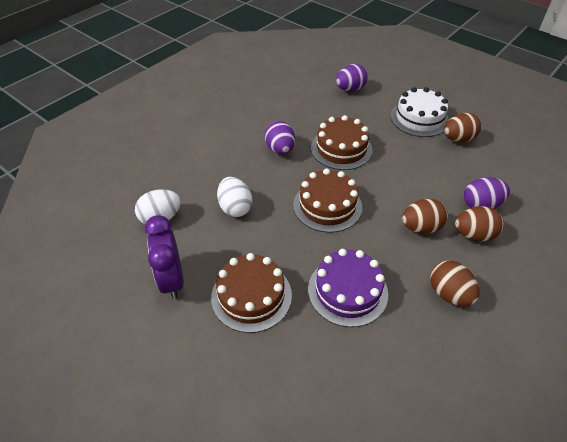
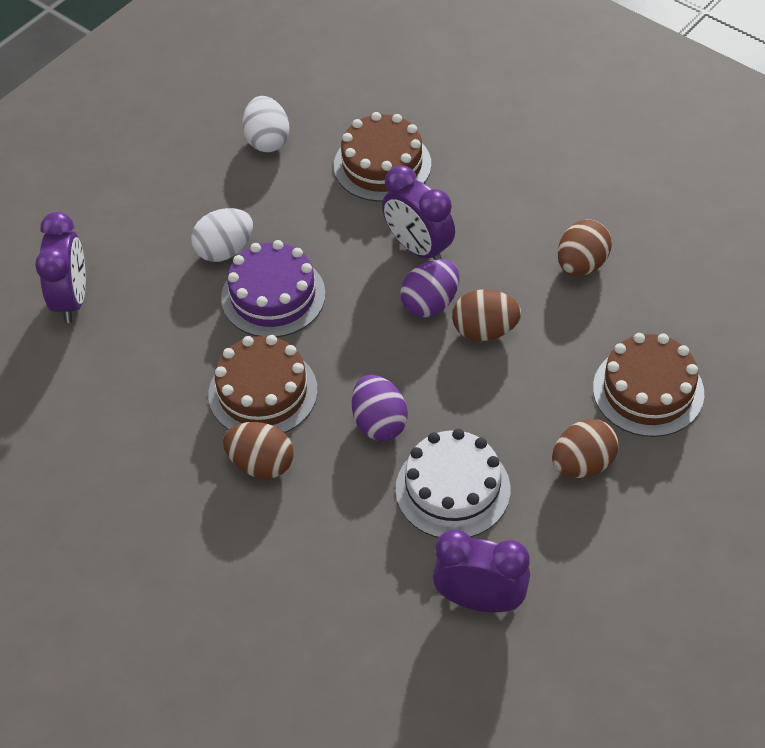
purple clock: 1 -> 3
purple egg: 3 -> 2

